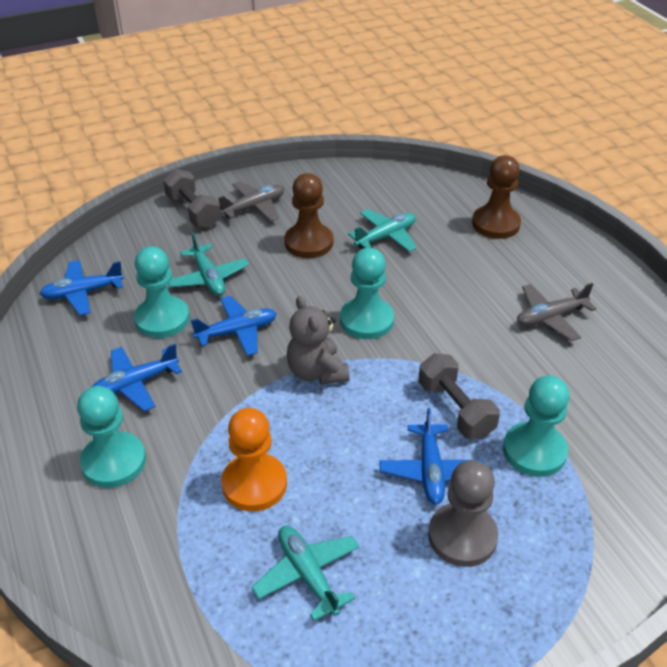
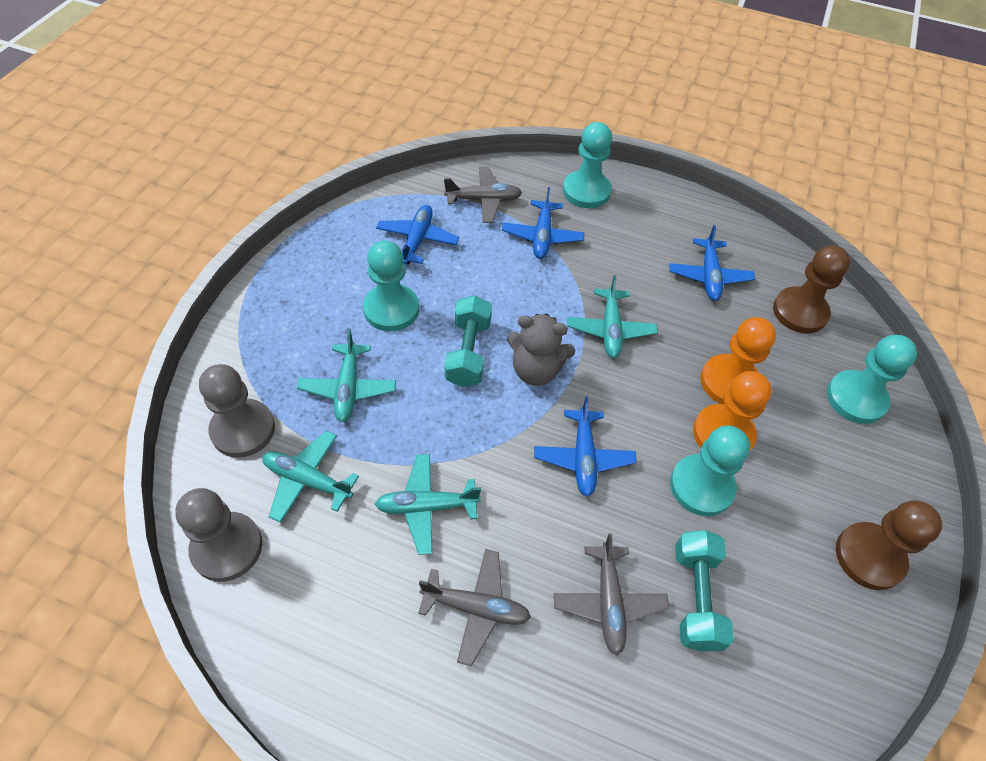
grey dumbbell: 2 -> 0
grey pawn: 1 -> 2
grey plane: 2 -> 3
orange pawn: 1 -> 2
turquoise dumbbell: 0 -> 2
turquoise plane: 3 -> 4

